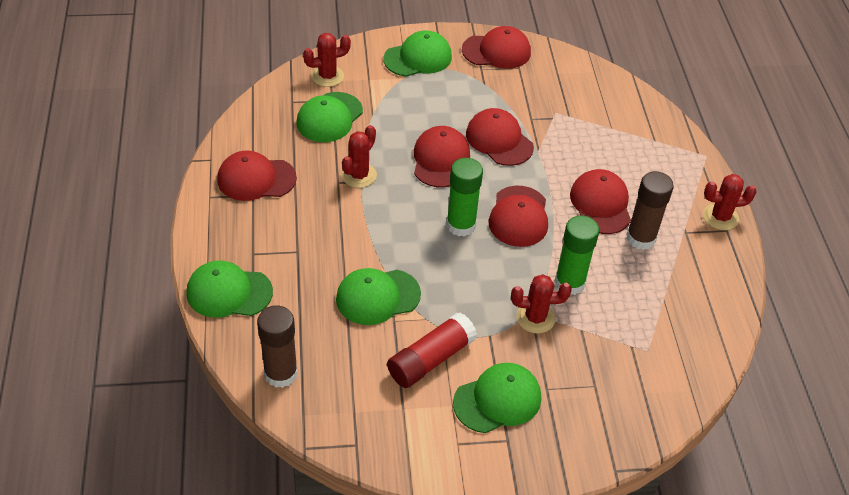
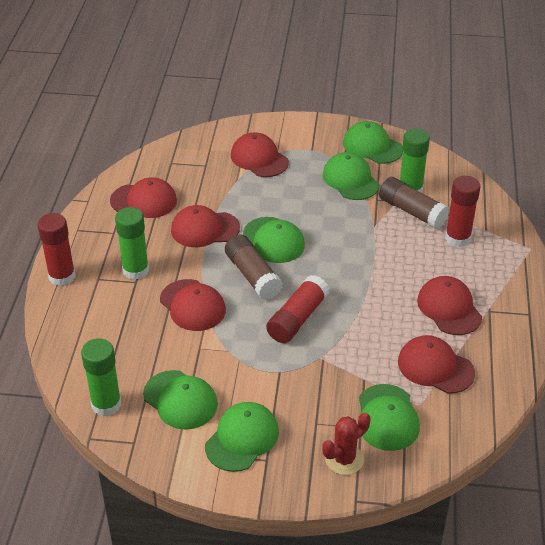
green cap: 5 -> 6
green glue stick: 2 -> 3
red cactus: 4 -> 1
red glue stick: 1 -> 3

